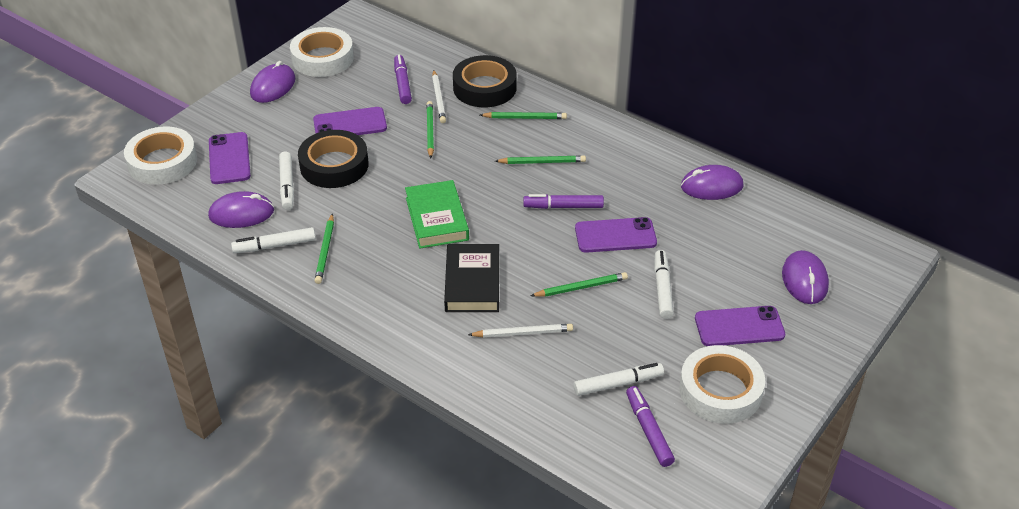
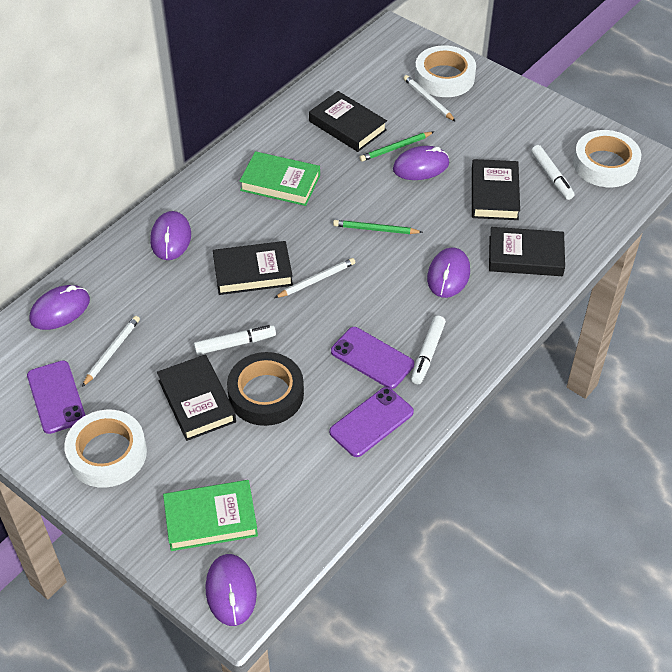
black book: 1 -> 5
black tape: 2 -> 1
green book: 1 -> 2
green pencil: 5 -> 2
purple marker: 3 -> 0
purple mouse: 4 -> 5
purple phone: 4 -> 3
white marker: 4 -> 3
white pencil: 2 -> 3

